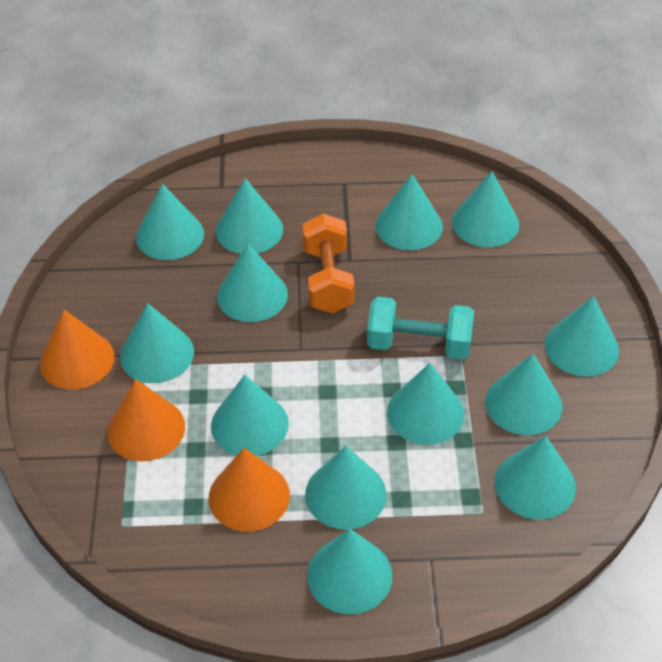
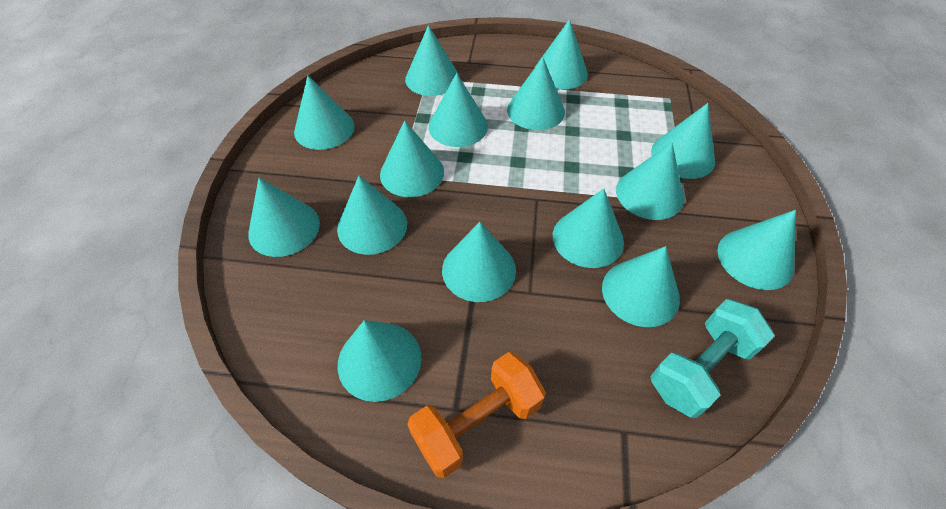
orange cone: 3 -> 0
turquoise cone: 13 -> 15

